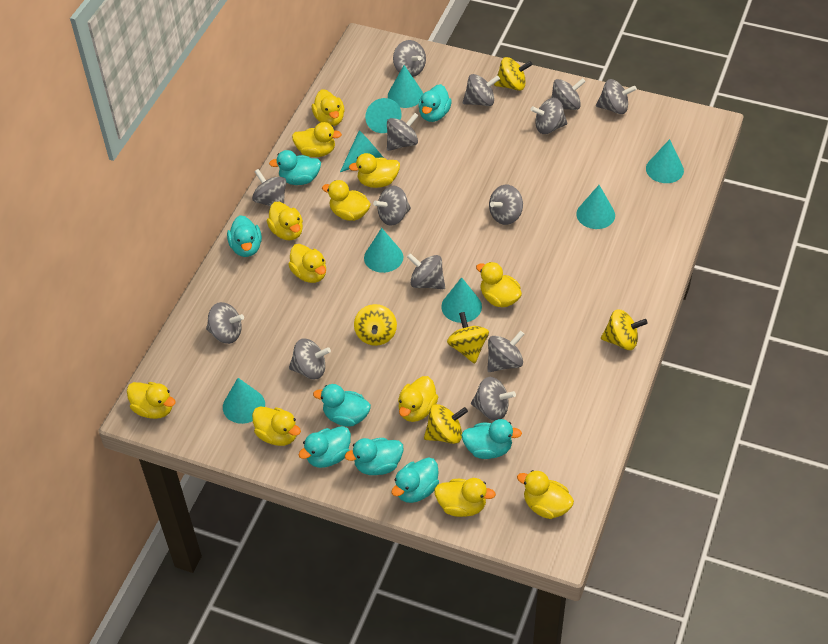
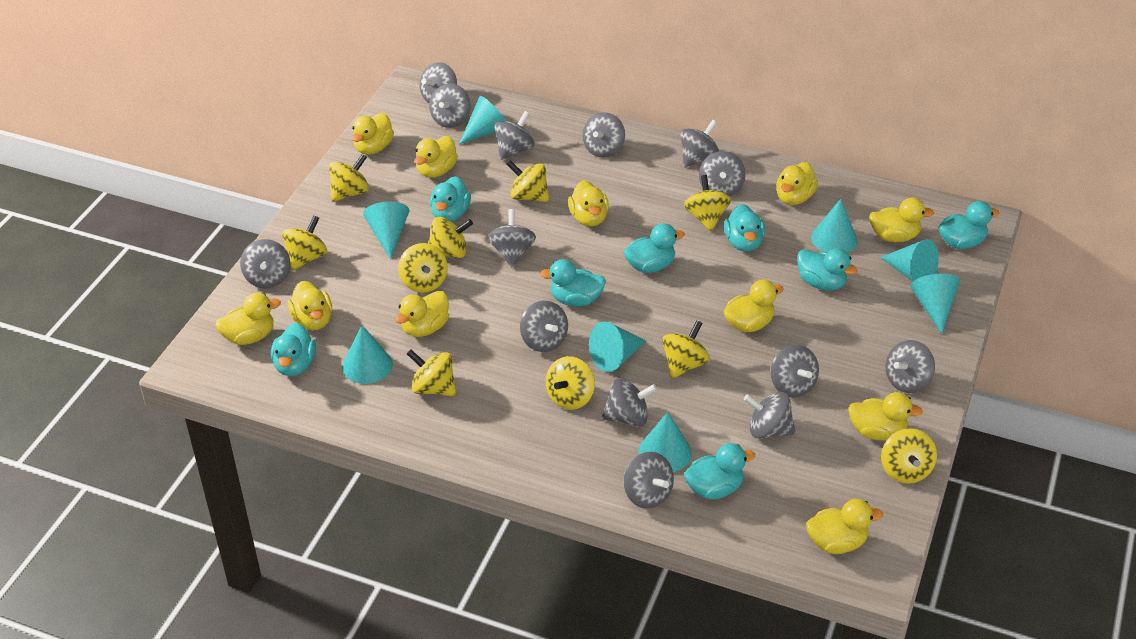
yellow duck: 12 -> 11
yellow spinning top: 5 -> 10

